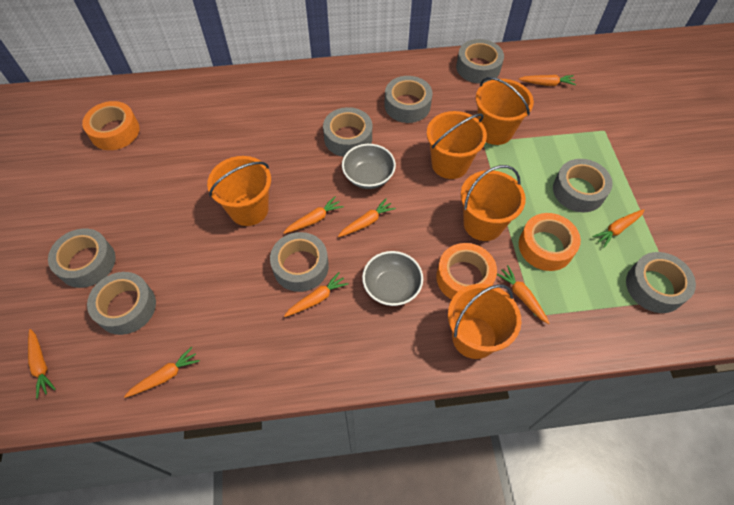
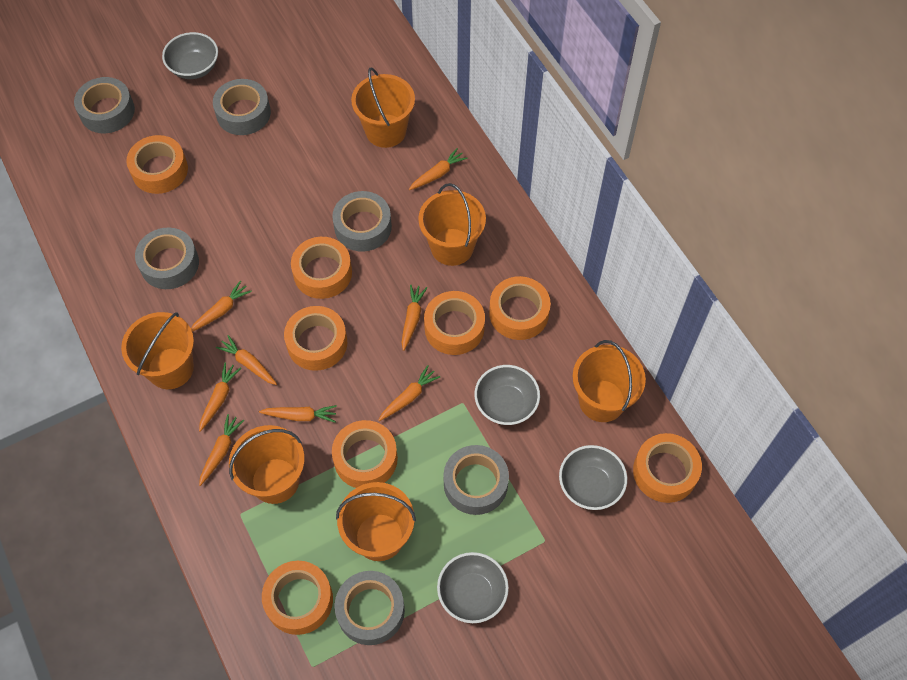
grey bowl: 2 -> 4
grey tape: 8 -> 6
orange bucket: 5 -> 6
orange tape: 3 -> 8

